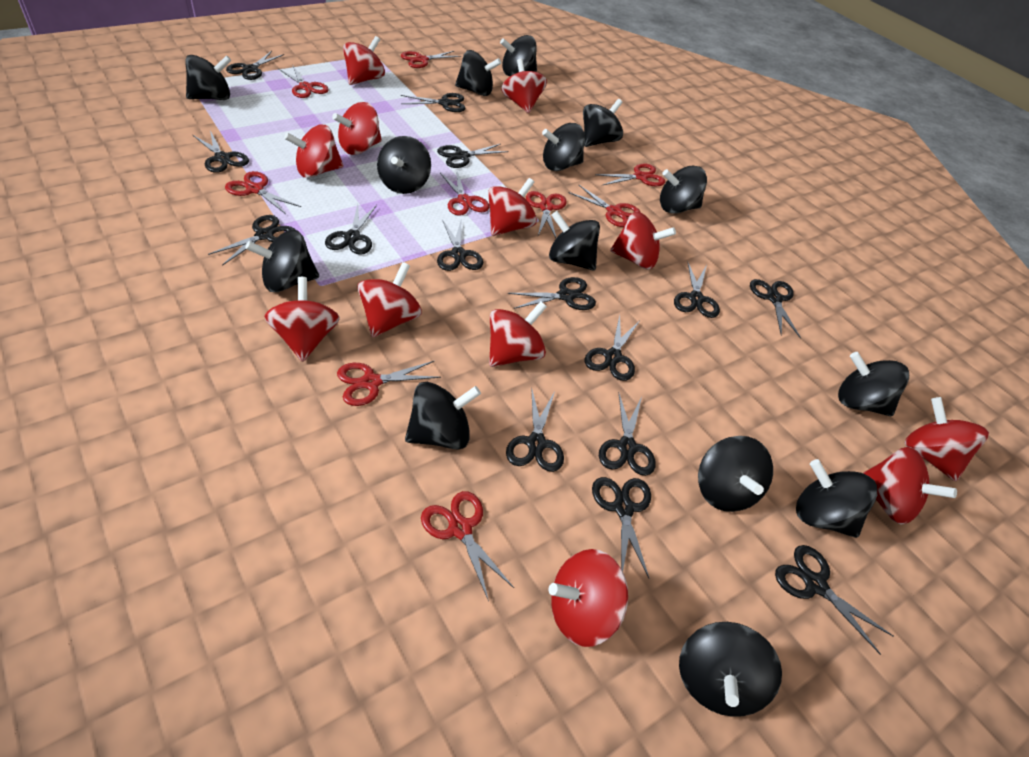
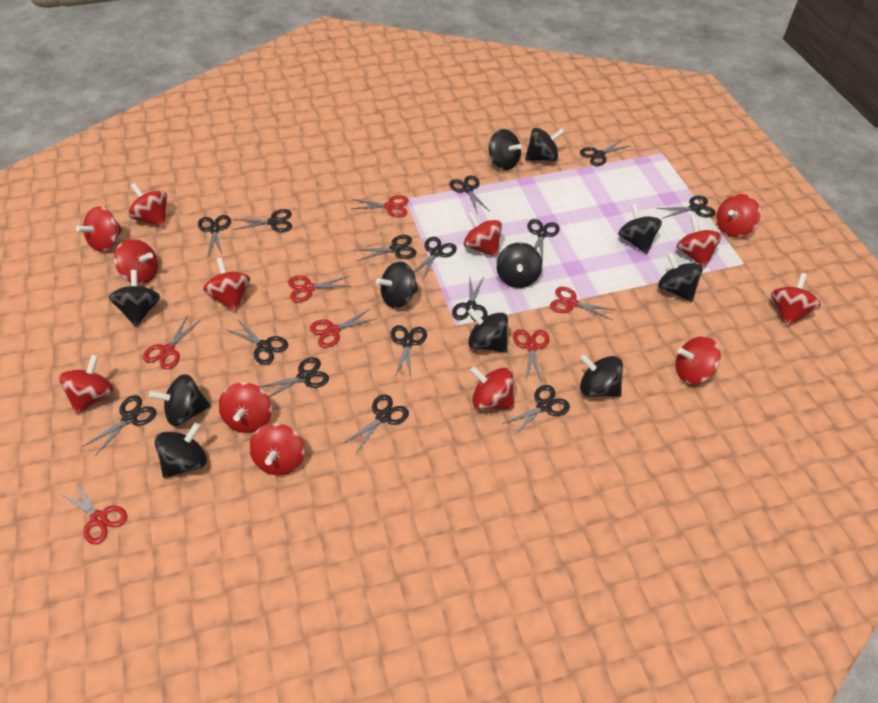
black spinning top: 14 -> 11
red scissors: 9 -> 7
red spinning top: 12 -> 13

